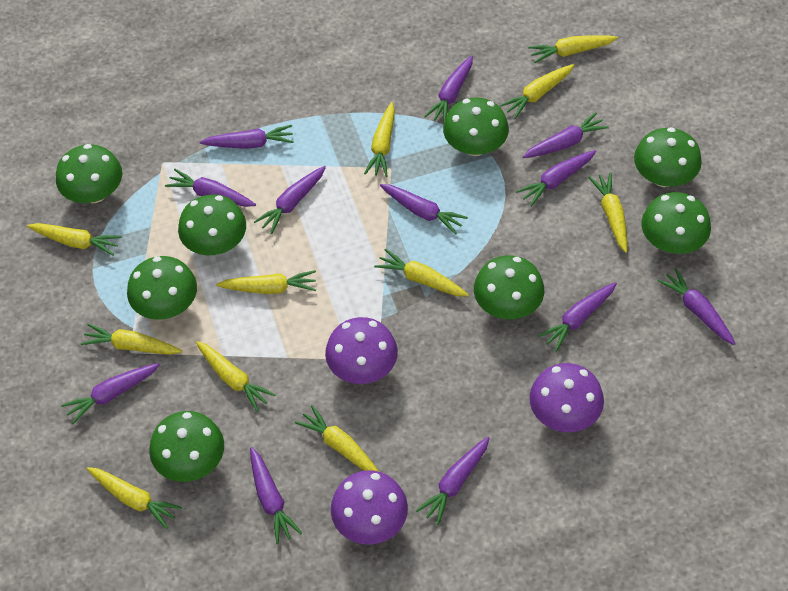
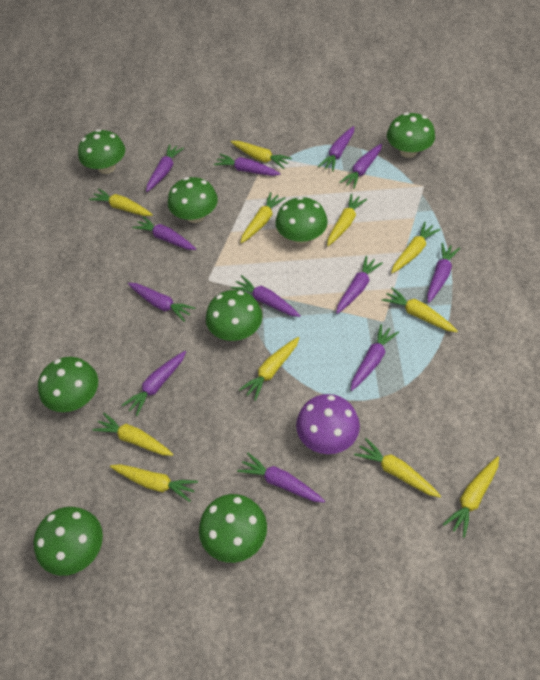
purple mushroom: 3 -> 1

